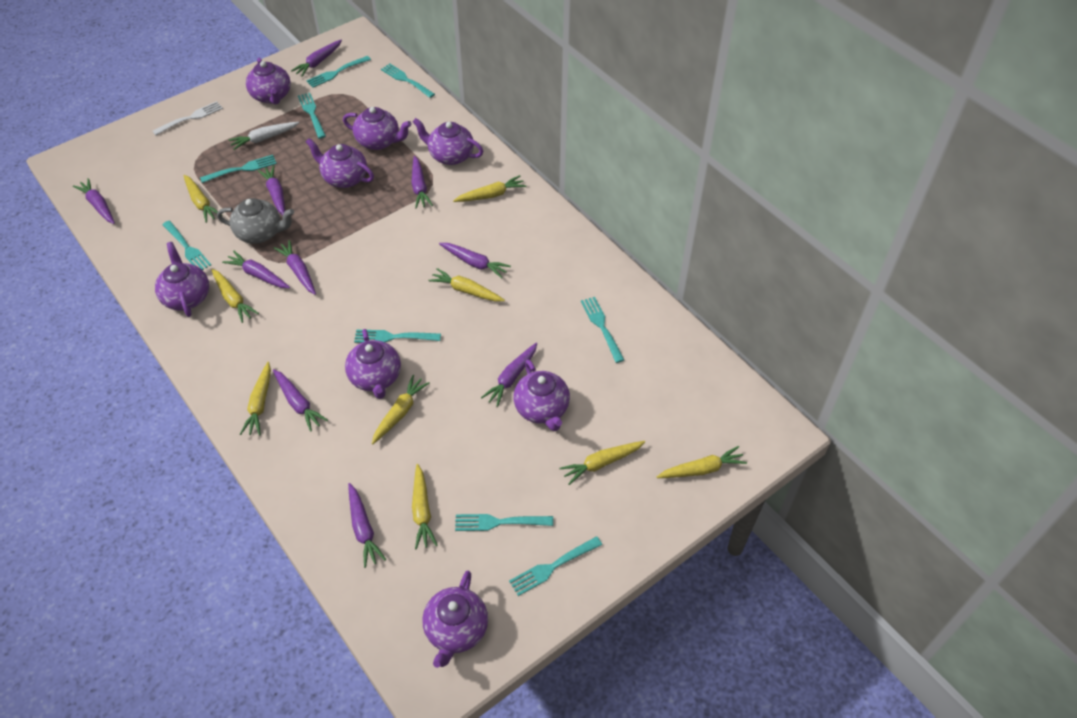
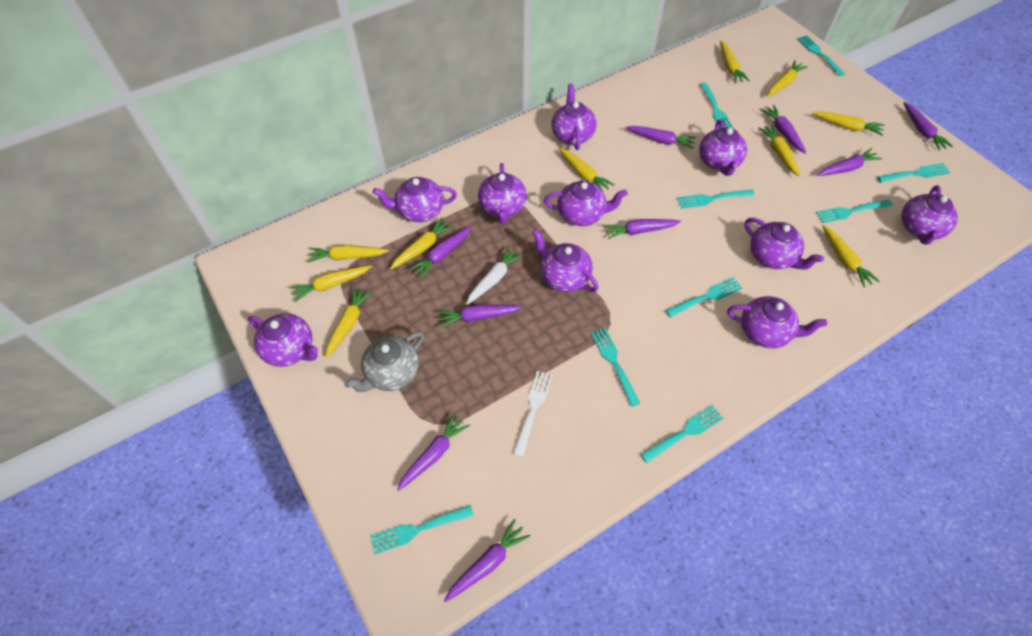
purple carrot: 10 -> 9
purple teapot: 8 -> 10
yellow carrot: 9 -> 10

